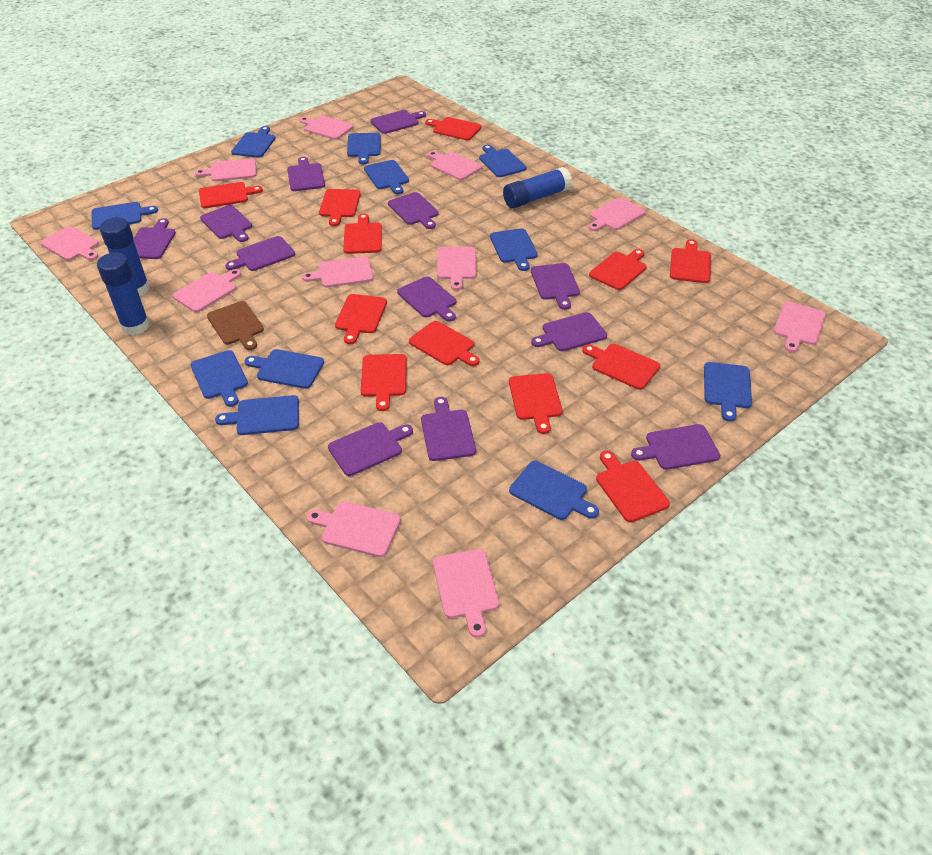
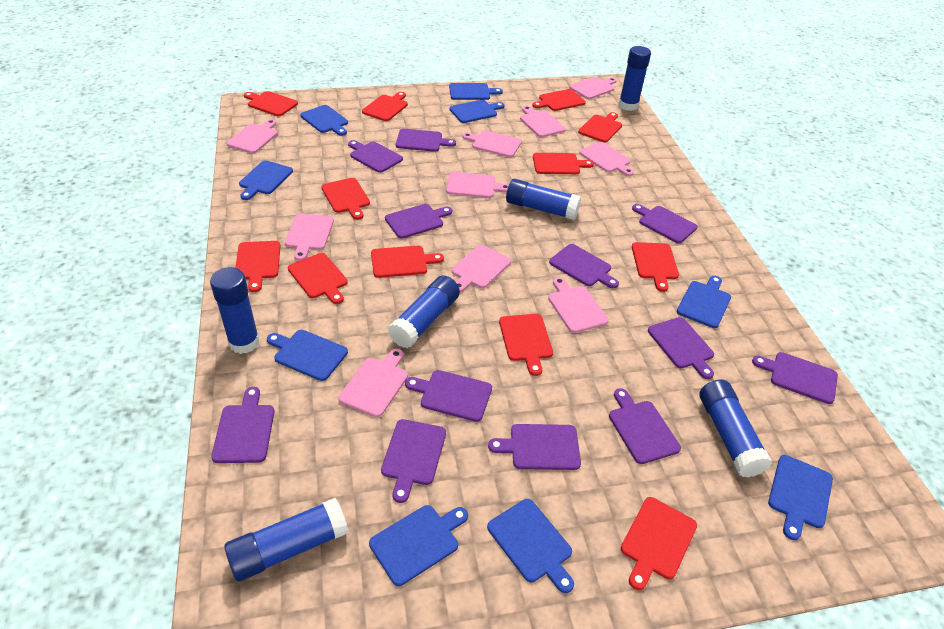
blue cutting board: 11 -> 9
blue glue stick: 3 -> 6
brown cutting board: 1 -> 0
pink cutting board: 11 -> 10

